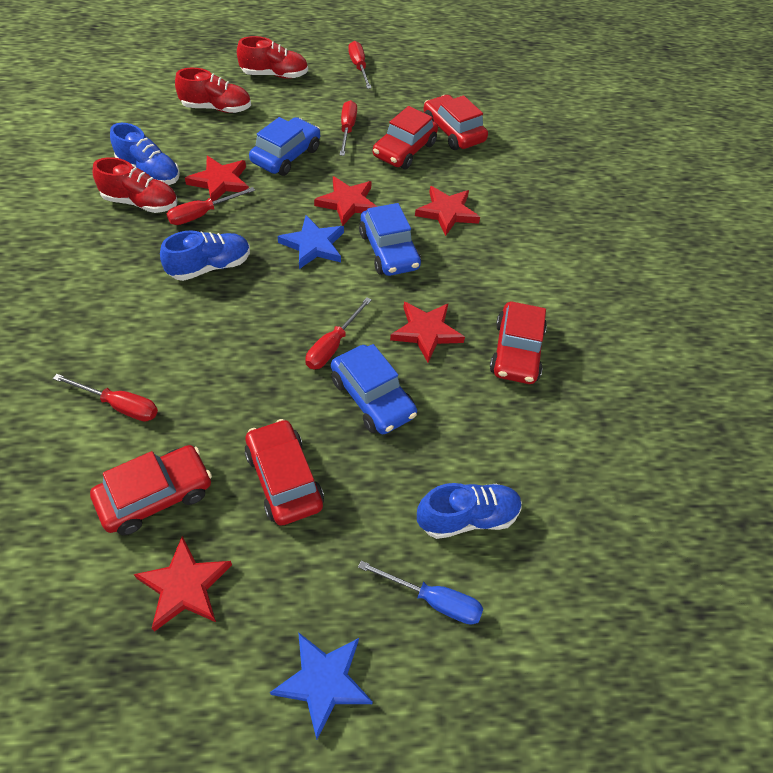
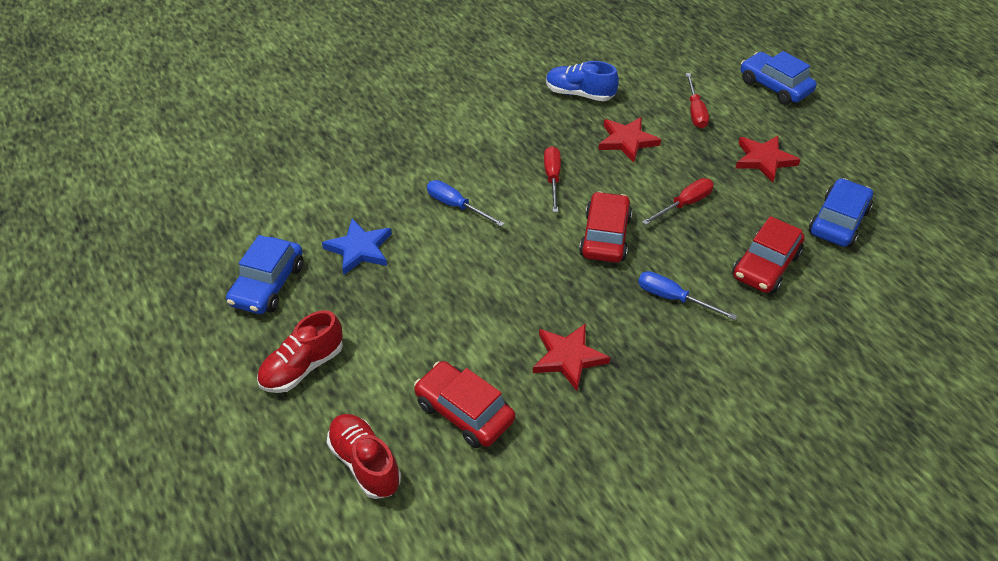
blue screwdriver: 1 -> 2
blue shoe: 3 -> 1
blue star: 2 -> 1
red car: 5 -> 3
red screwdriver: 5 -> 3
red shoe: 3 -> 2
red star: 5 -> 3

